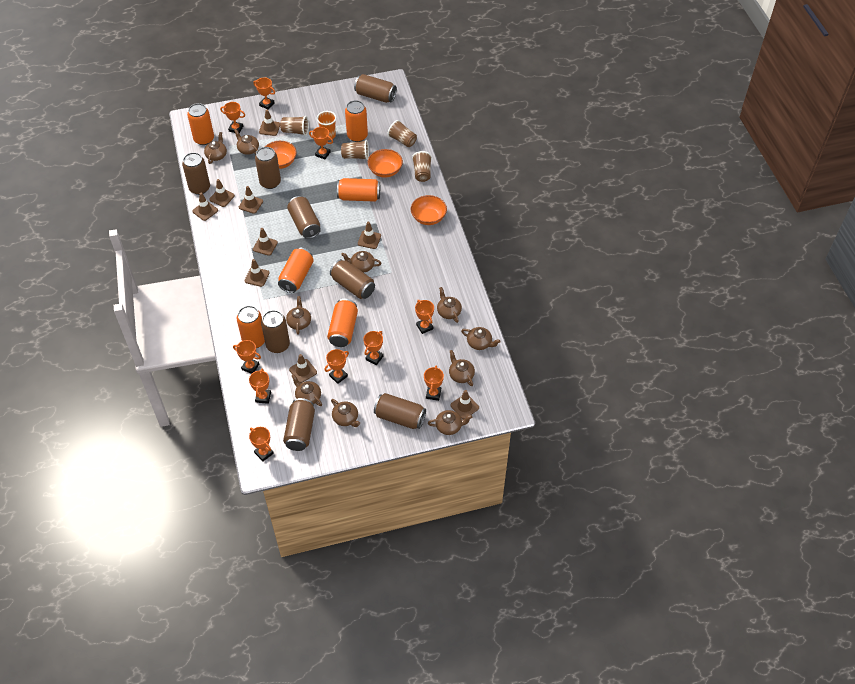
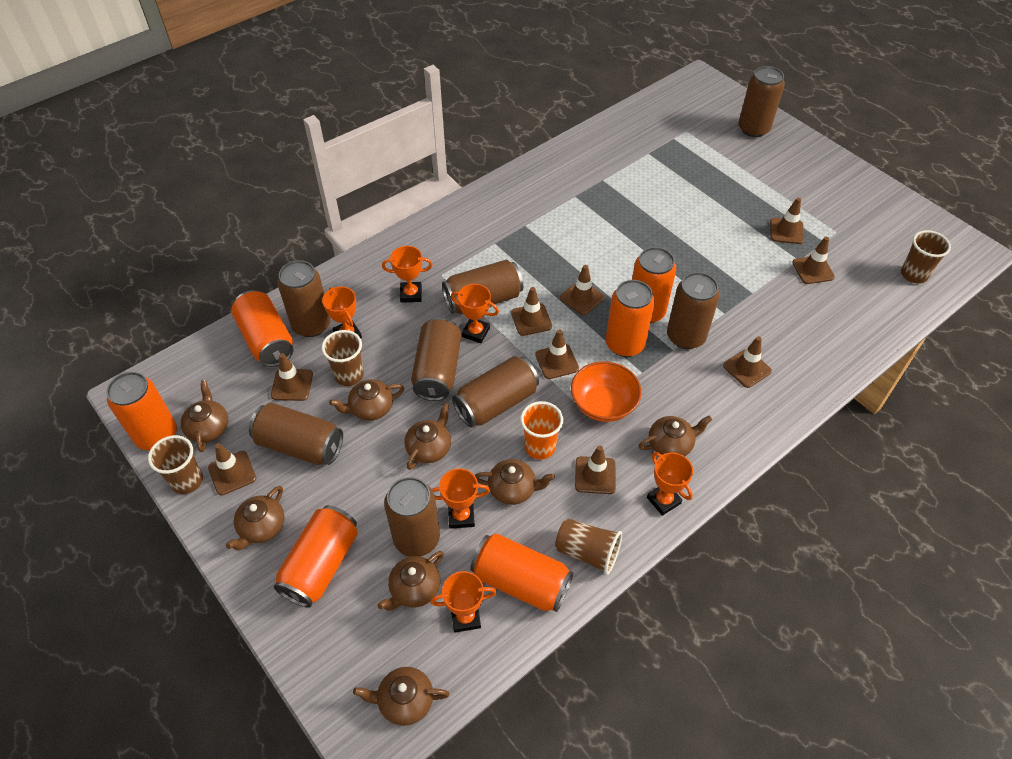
brown teapot: 10 -> 8
orange bowl: 3 -> 1
orange trophy: 10 -> 6

